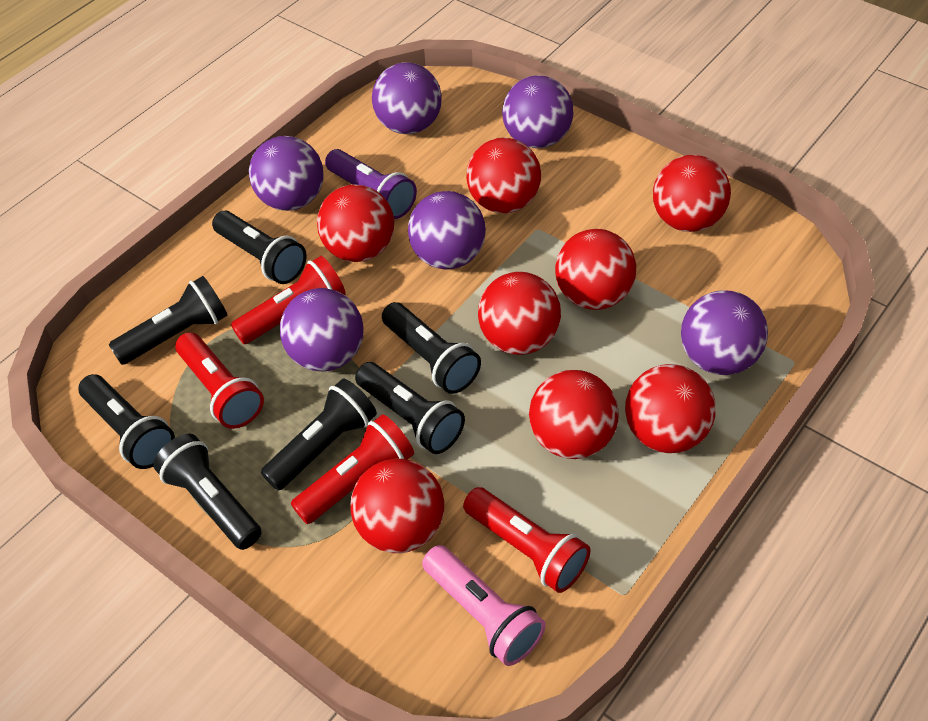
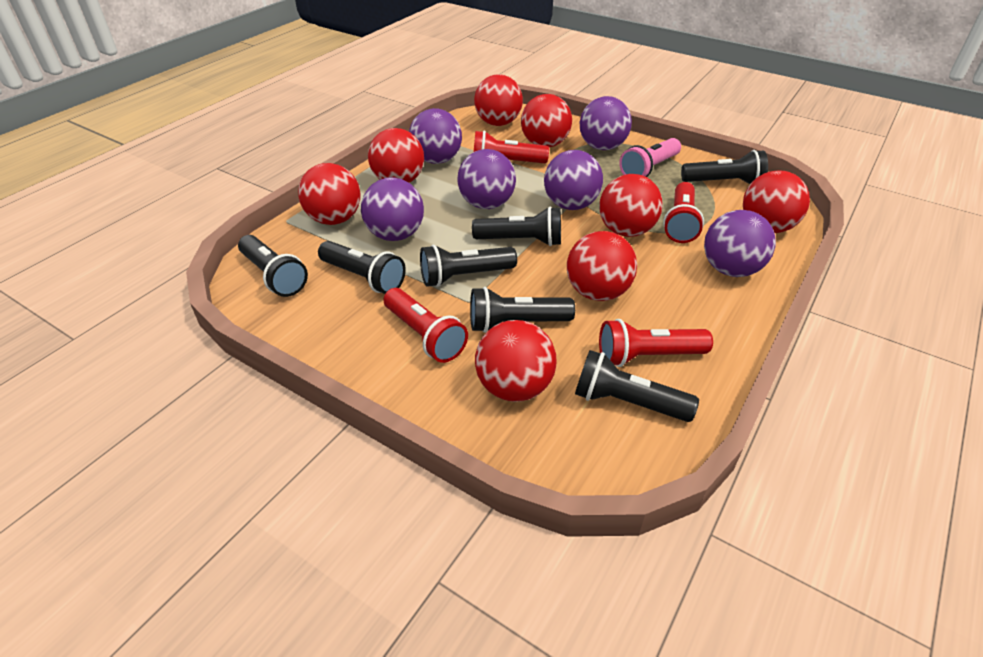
purple flashlight: 1 -> 0

